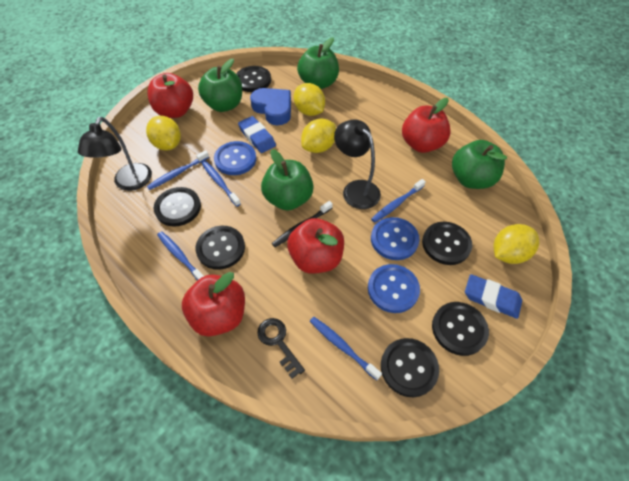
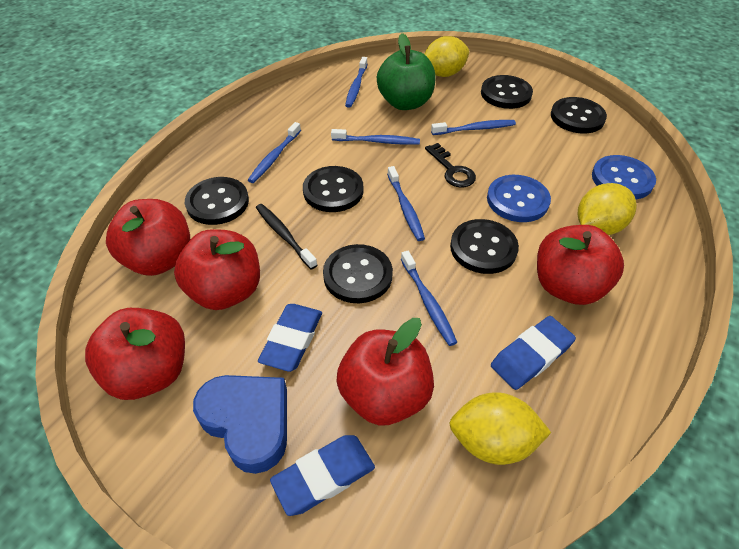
black lamp: 2 -> 0
blue button: 3 -> 2
blue eraser: 2 -> 3
blue toothbrush: 5 -> 6
green apple: 4 -> 1
red apple: 4 -> 5
yellow lemon: 4 -> 3

